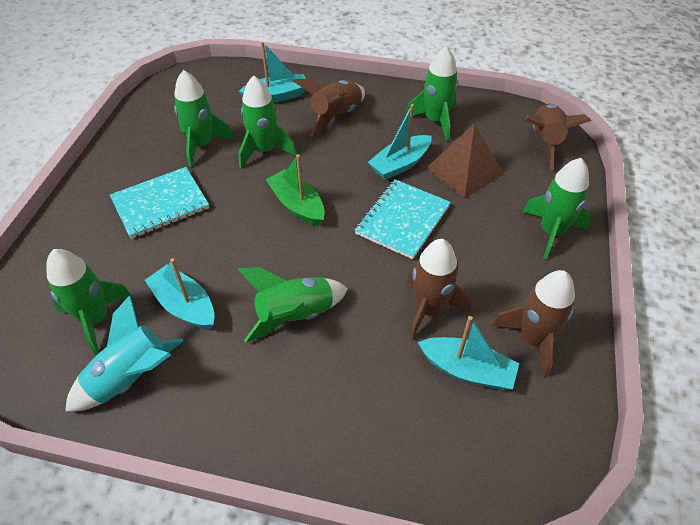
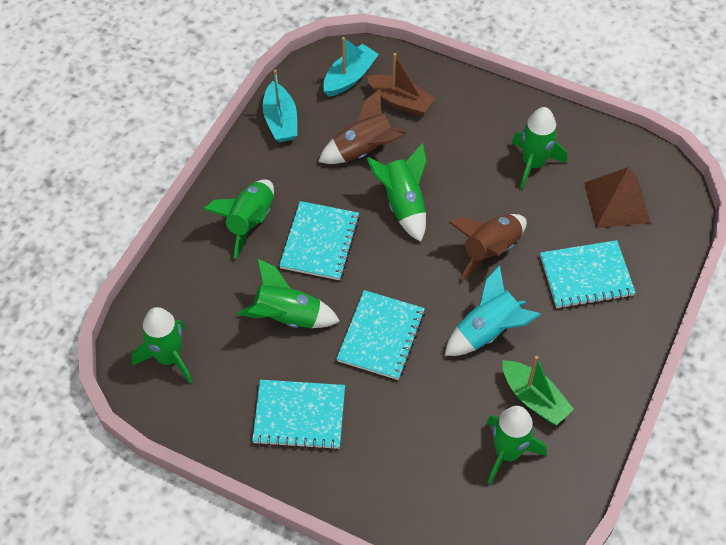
brown boat: 0 -> 1
brown rocket: 4 -> 2
turquoise boat: 4 -> 2
turquoise notebook: 2 -> 4

